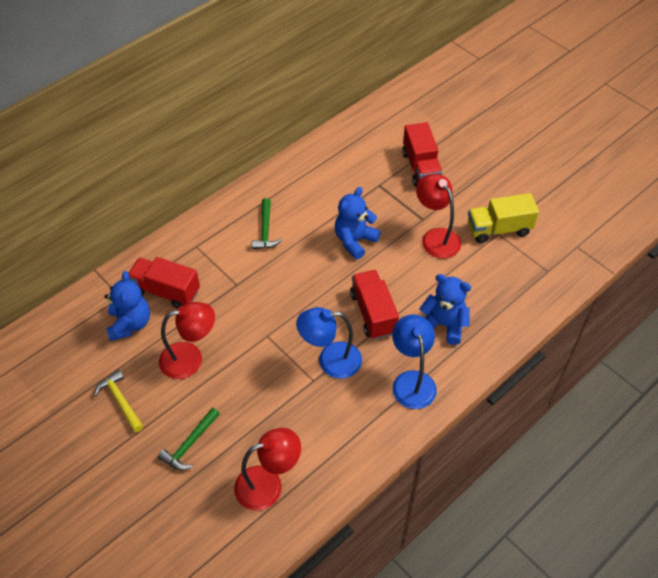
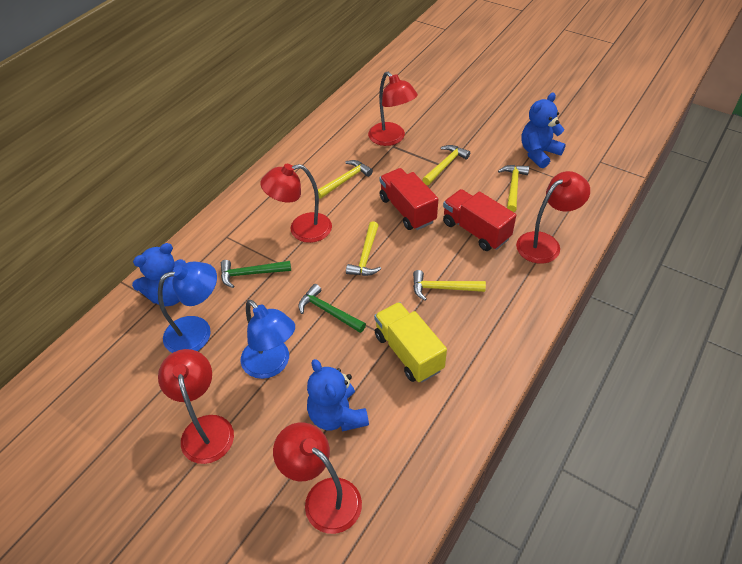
red lamp: 3 -> 5
red truck: 3 -> 2
yellow hammer: 1 -> 5

